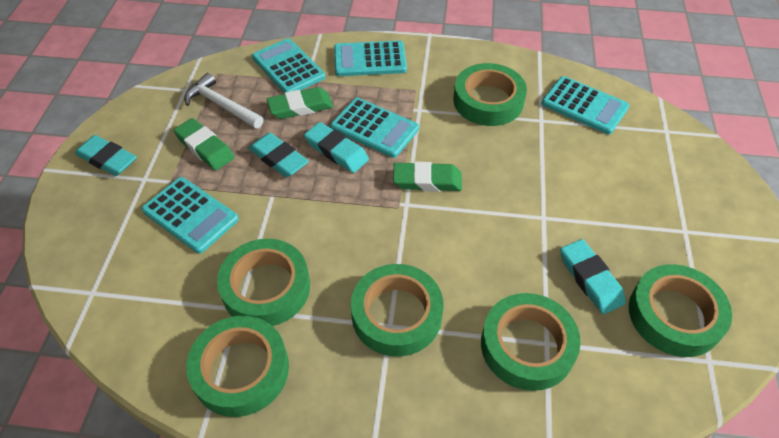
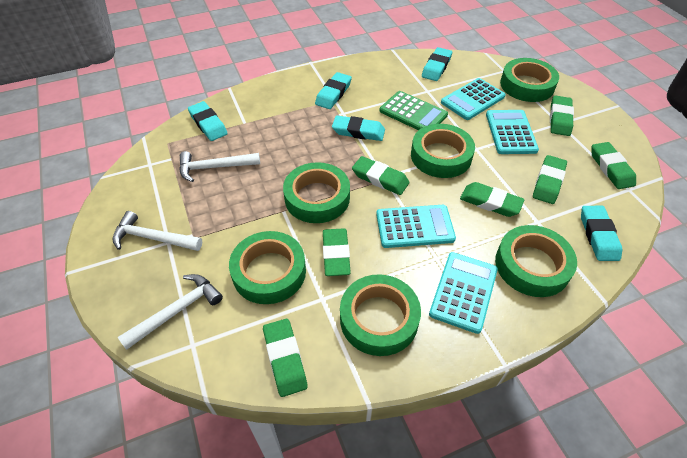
green calculator: 0 -> 1
green eraser: 3 -> 7
turquoise calculator: 5 -> 4
turquoise eraser: 4 -> 5
white hammer: 1 -> 3

